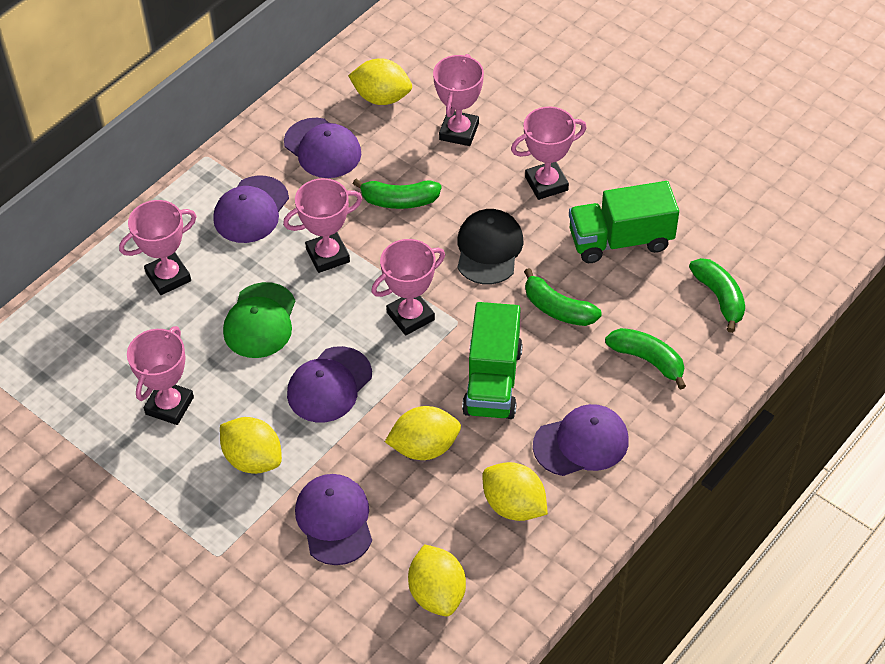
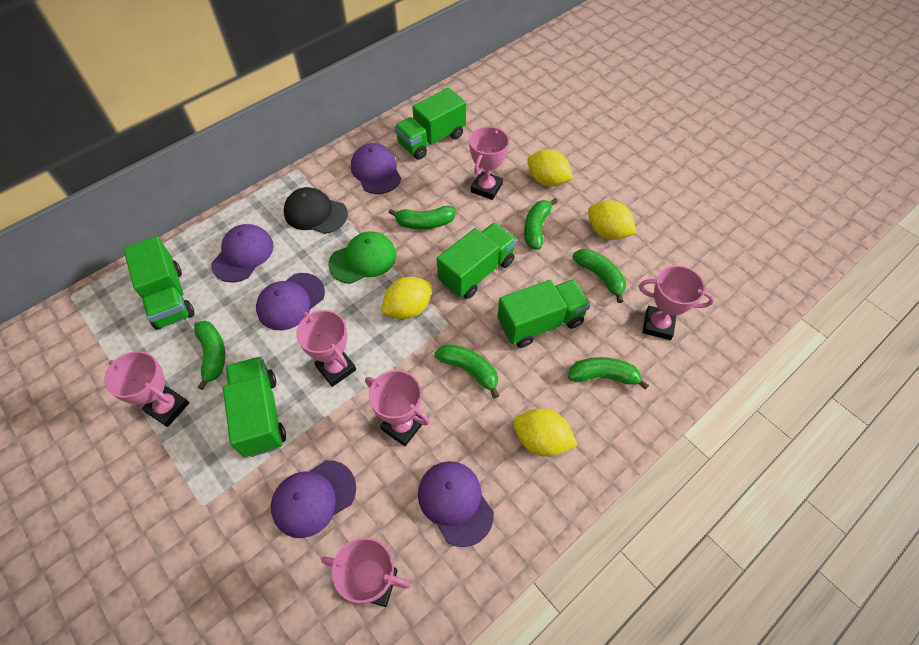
green banana: 4 -> 6
green truck: 2 -> 5
yellow lemon: 5 -> 4

